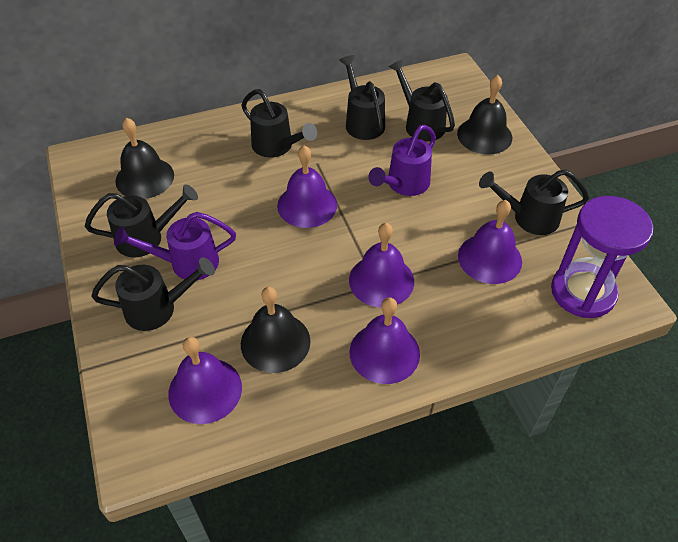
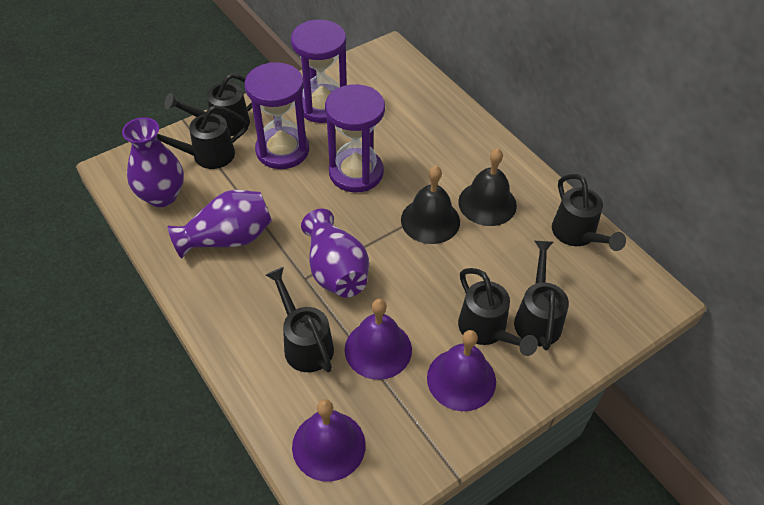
black bell: 3 -> 2
purple bell: 5 -> 3
purple hourglass: 1 -> 3
purple vase: 0 -> 3
purple watering can: 2 -> 0

